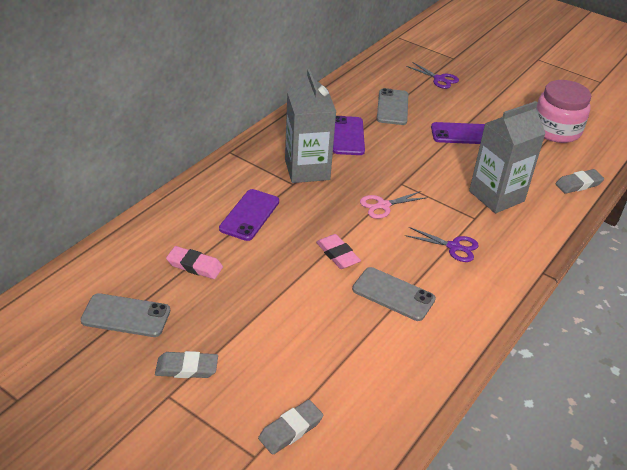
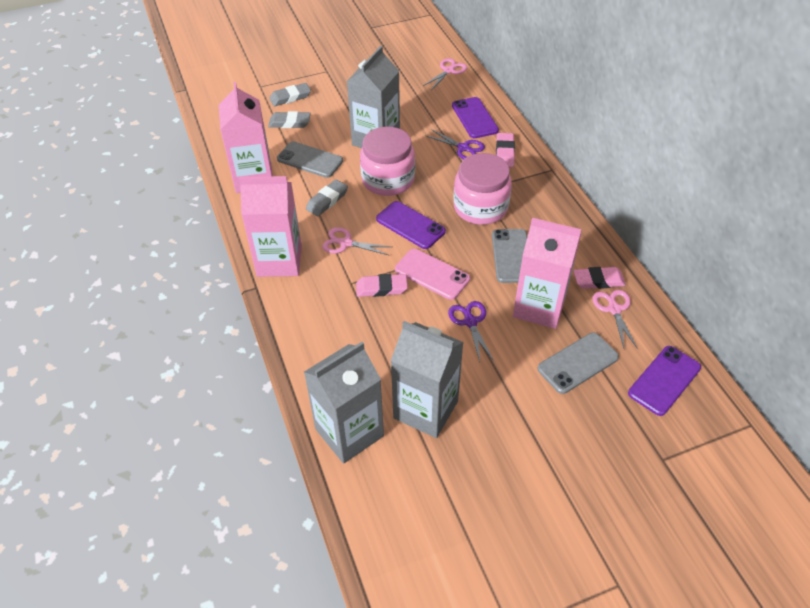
grey carton: 2 -> 3
pink carton: 0 -> 3
pink eraser: 2 -> 3
pink jar: 1 -> 2
pink phone: 0 -> 1
pink scissors: 1 -> 3

